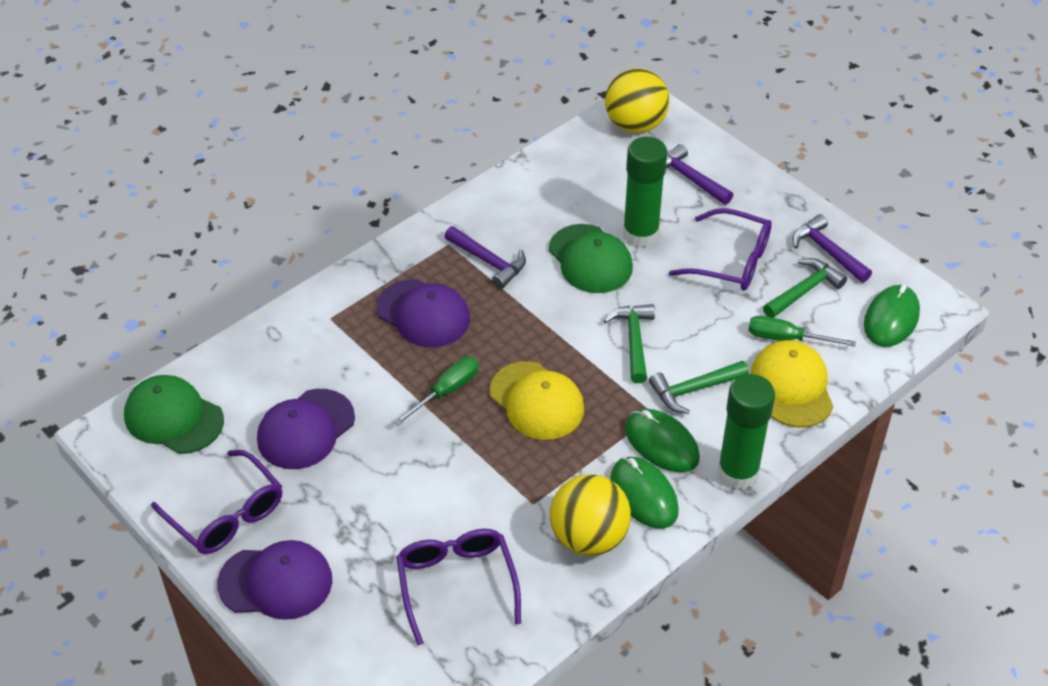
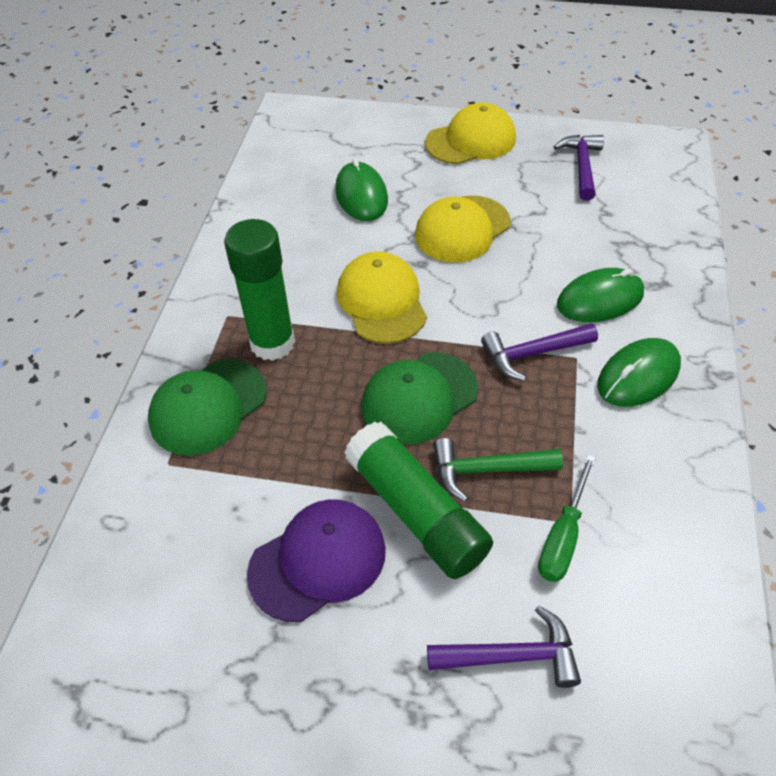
green hammer: 3 -> 1
green screwdriver: 2 -> 1
purple cap: 3 -> 1
purple glasses: 3 -> 0
yellow ball: 2 -> 0
yellow cap: 2 -> 3

